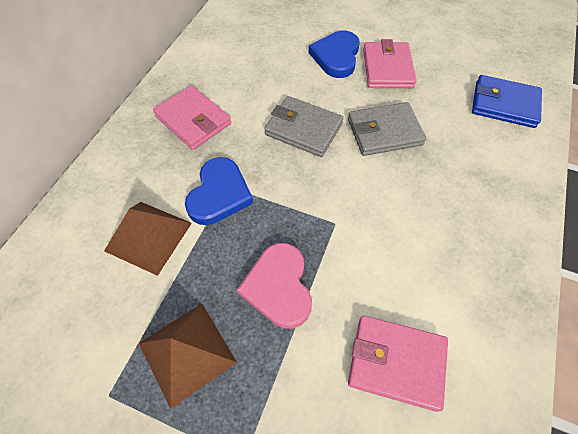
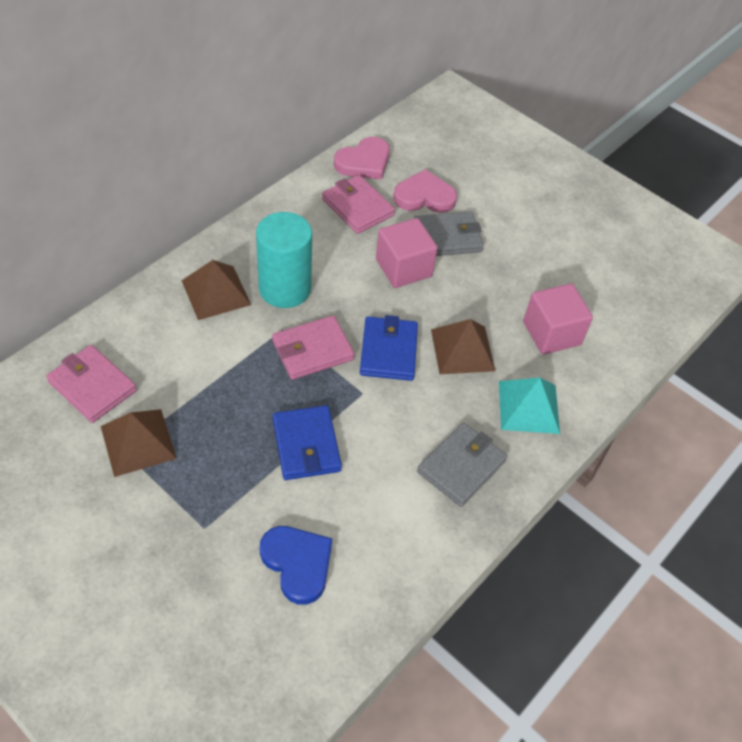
blue heart: 2 -> 1
blue wallet: 1 -> 2
brown pyramid: 2 -> 3
pink cube: 0 -> 2
pink heart: 1 -> 2
turquoise cylinder: 0 -> 1
turquoise pyramid: 0 -> 1

